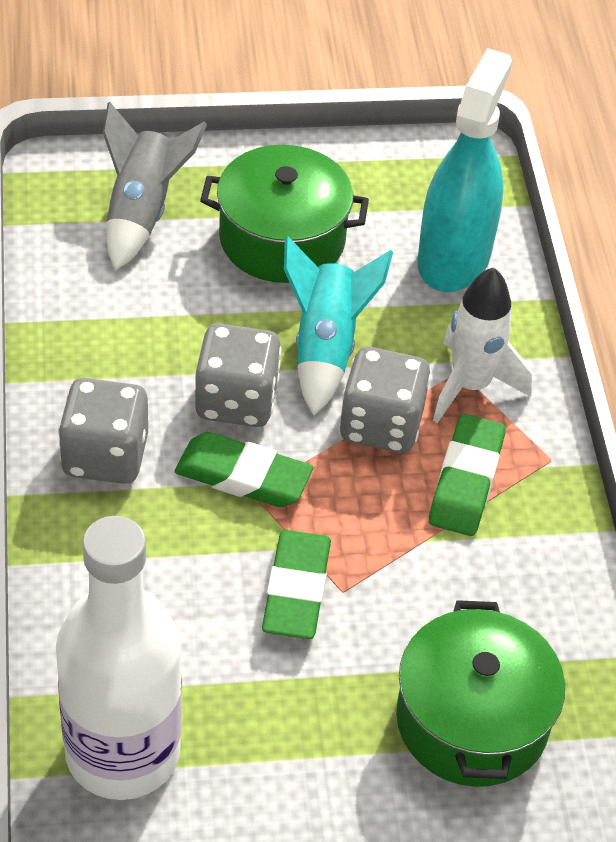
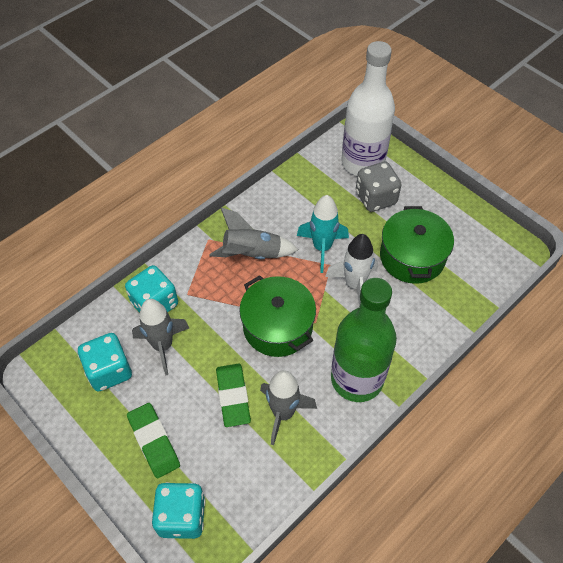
green bottle: 0 -> 1
green eraser: 3 -> 2
grey dice: 3 -> 1
grey rocket: 1 -> 3
turquoise dice: 0 -> 3
turquoise spray bottle: 1 -> 0

